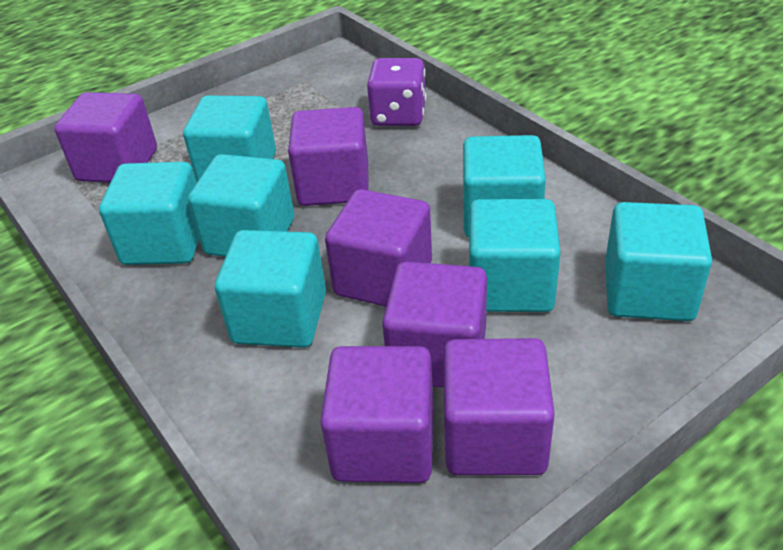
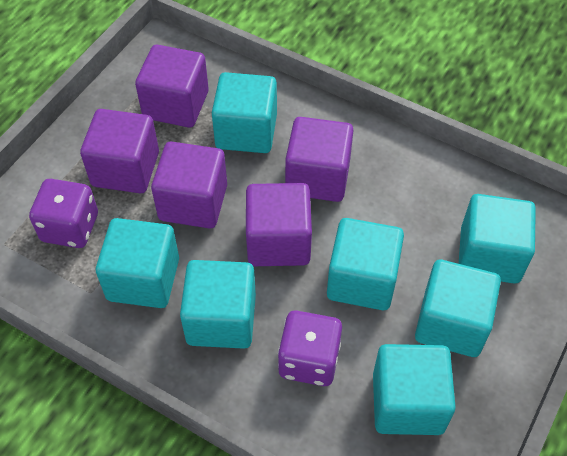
purple cube: 6 -> 5
purple dice: 1 -> 2

